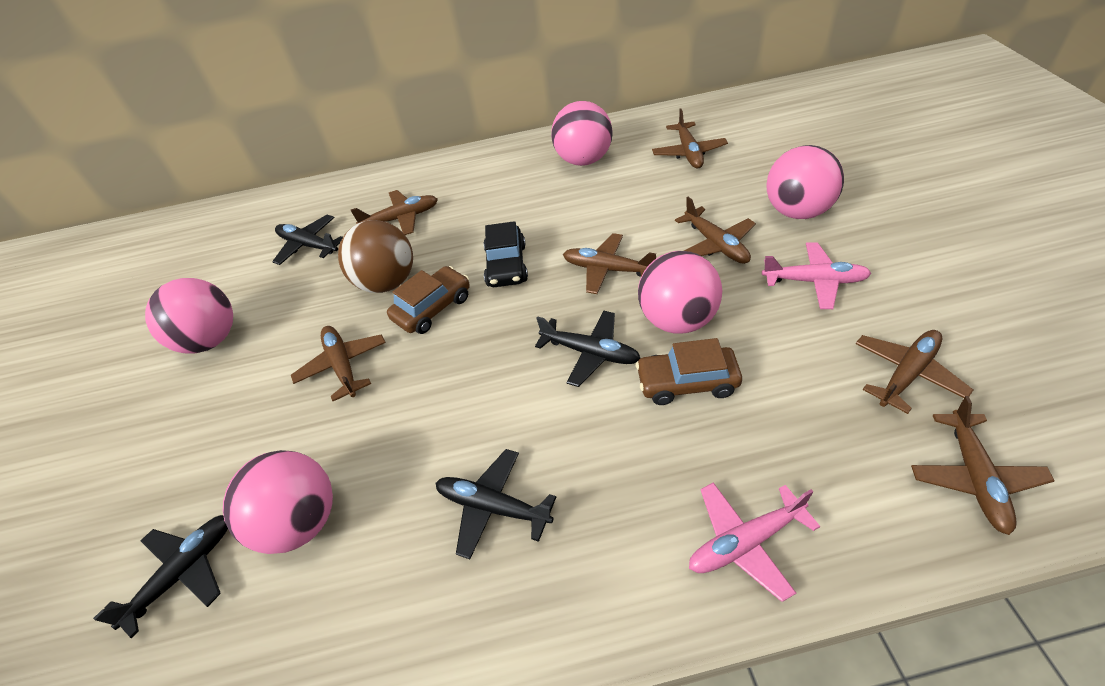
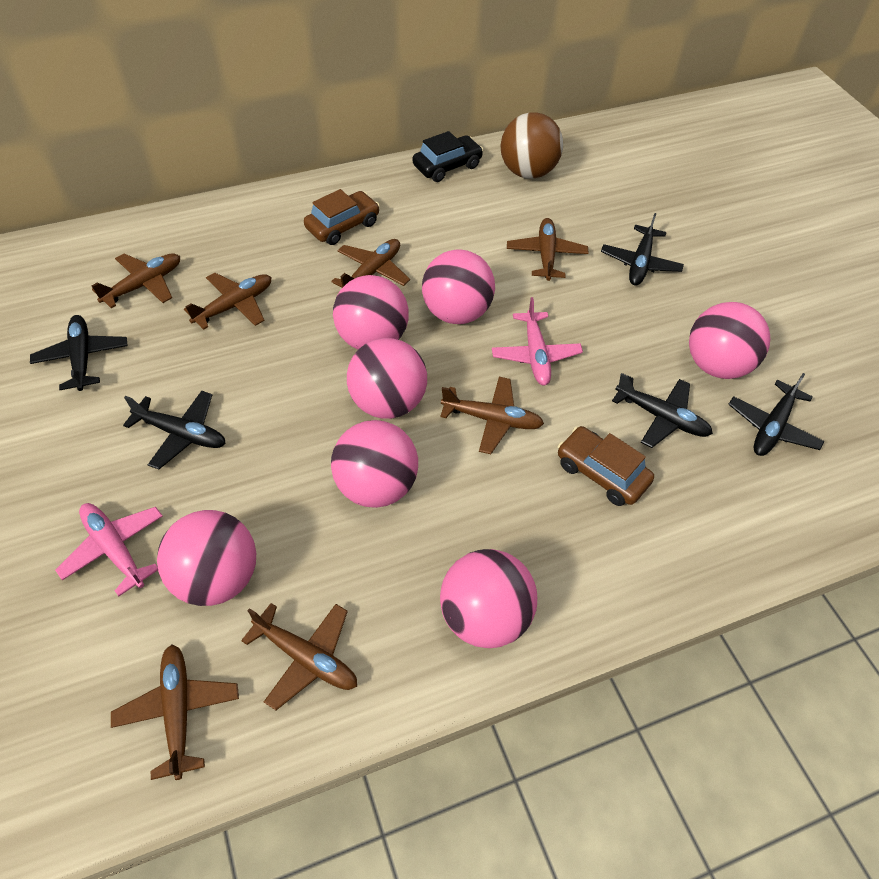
black plane: 4 -> 5
pink ball: 5 -> 7

